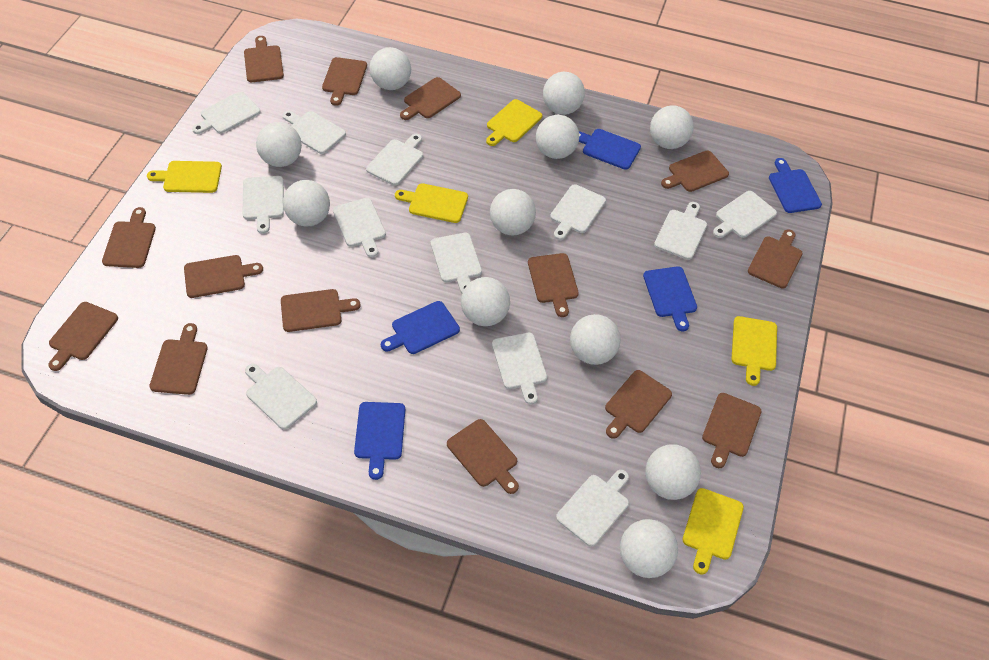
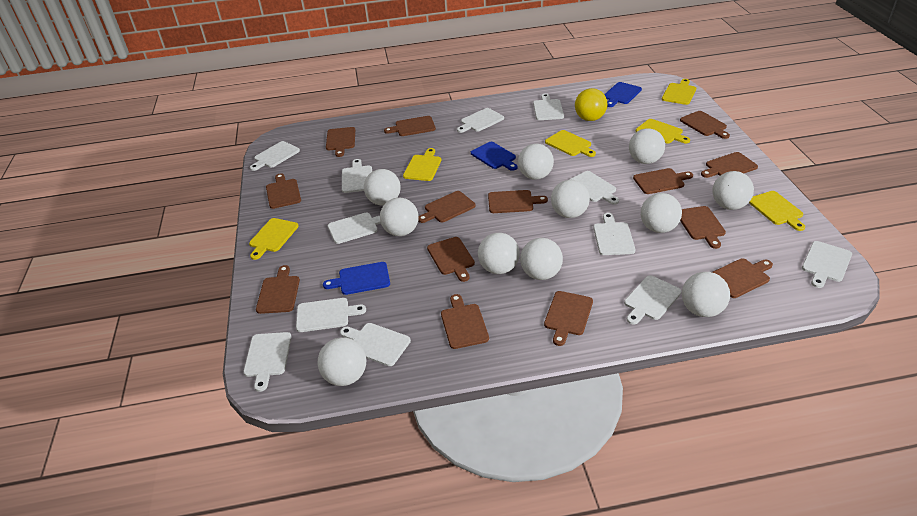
blue cutting board: 5 -> 3
yellow ball: 0 -> 1
yellow cutting board: 5 -> 6

